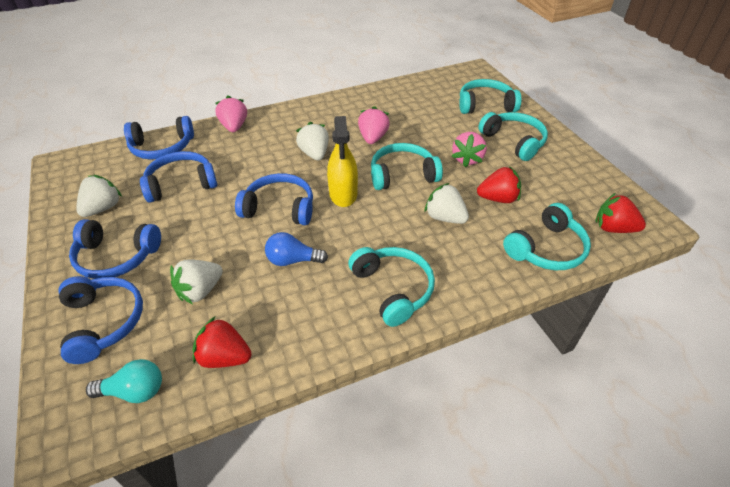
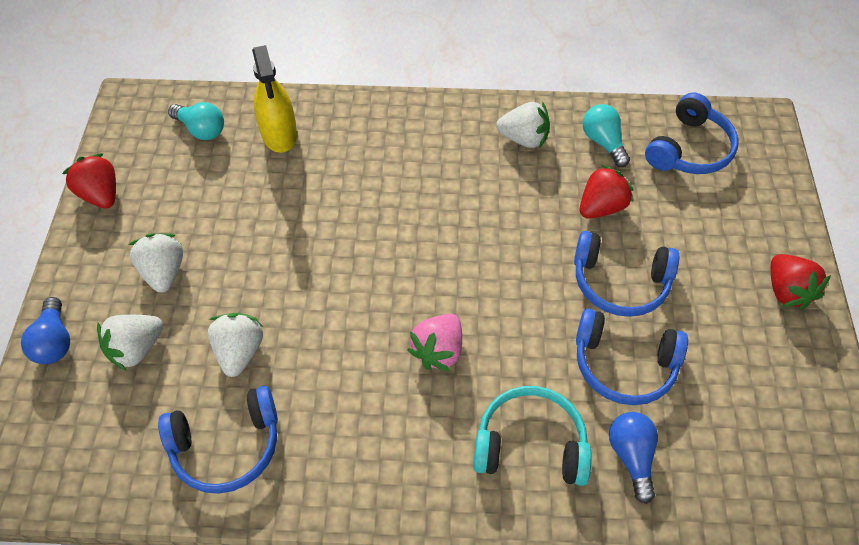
blue headphones: 5 -> 4
blue light bulb: 1 -> 2
pink strawberry: 3 -> 1
turquoise headphones: 5 -> 1
turquoise light bulb: 1 -> 2

